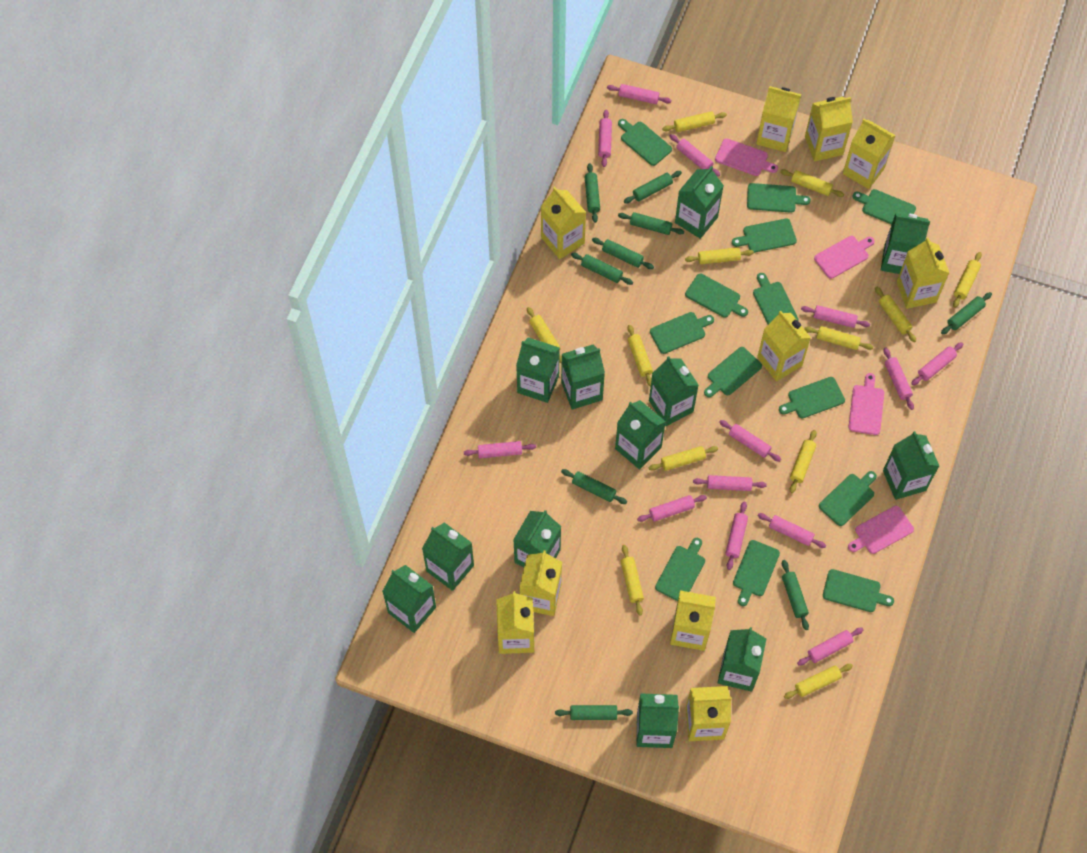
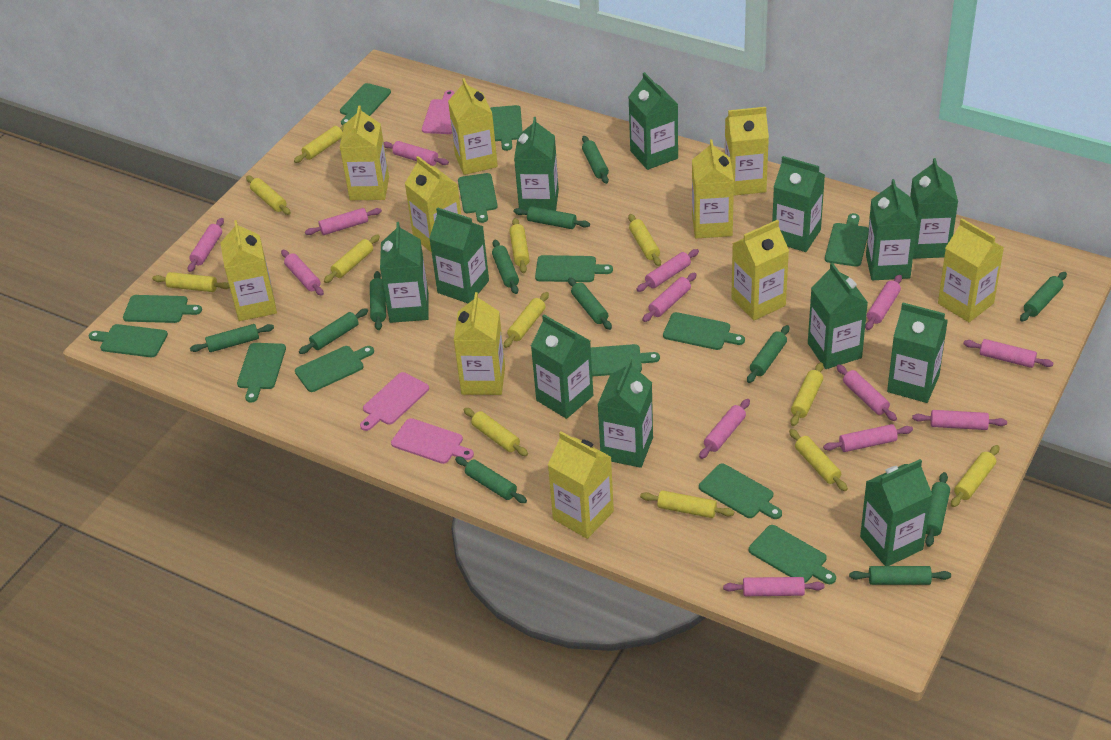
green rolling pin: 9 -> 12
pink cutting board: 4 -> 3

